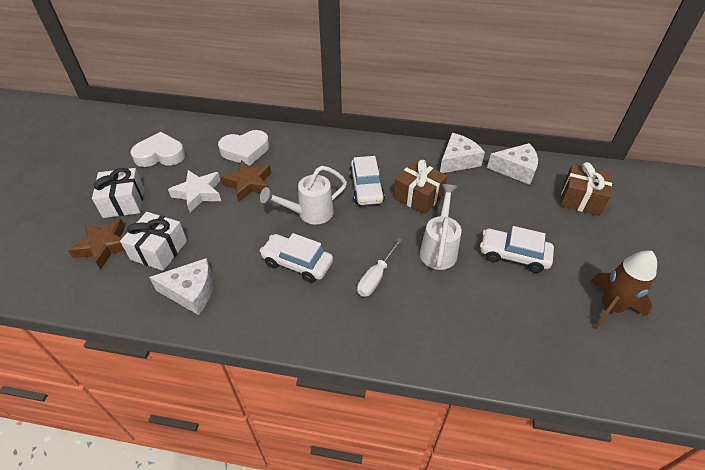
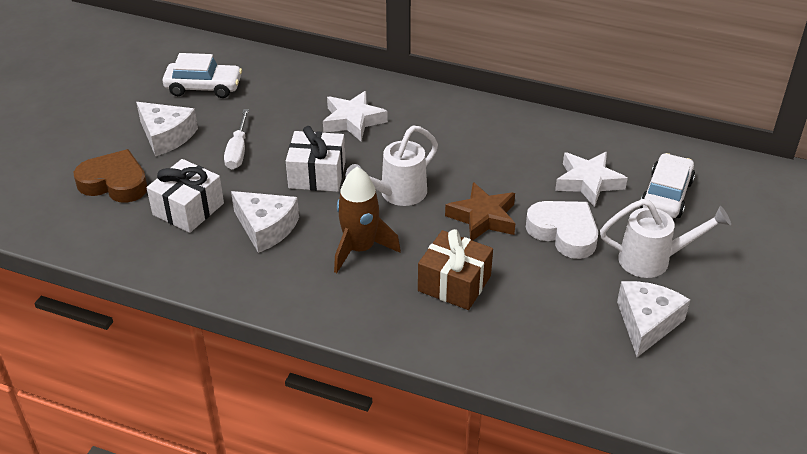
brown gift: 2 -> 1
brown heart: 0 -> 1
brown star: 2 -> 1
white car: 3 -> 2
white heart: 2 -> 1
white star: 1 -> 2

